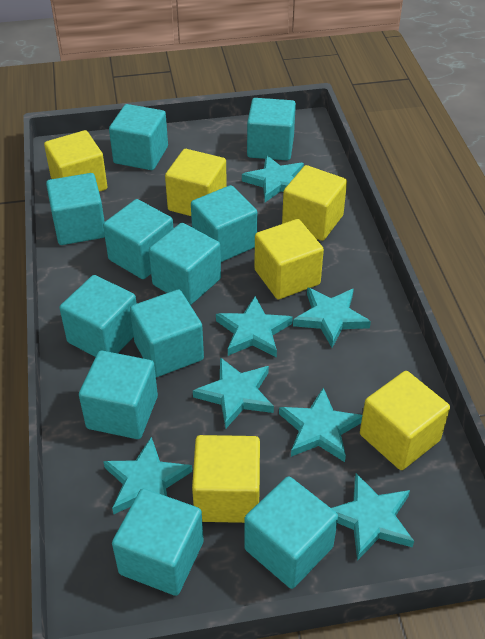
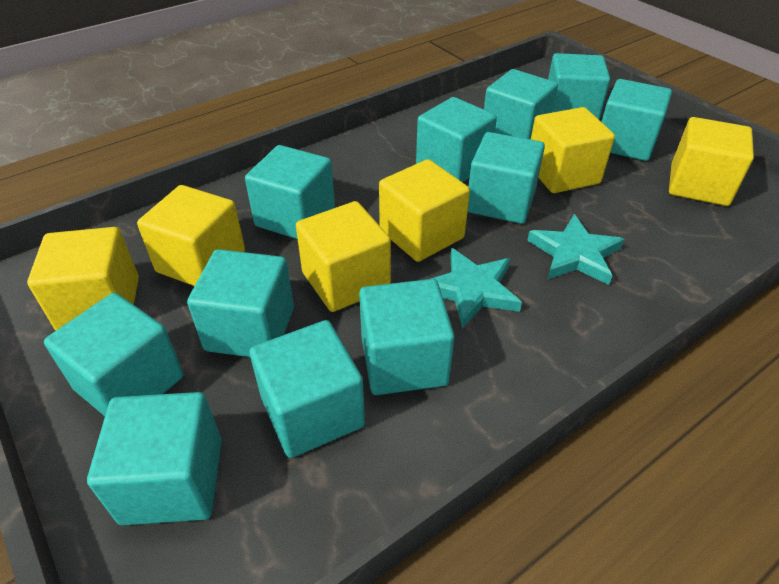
turquoise star: 7 -> 2

